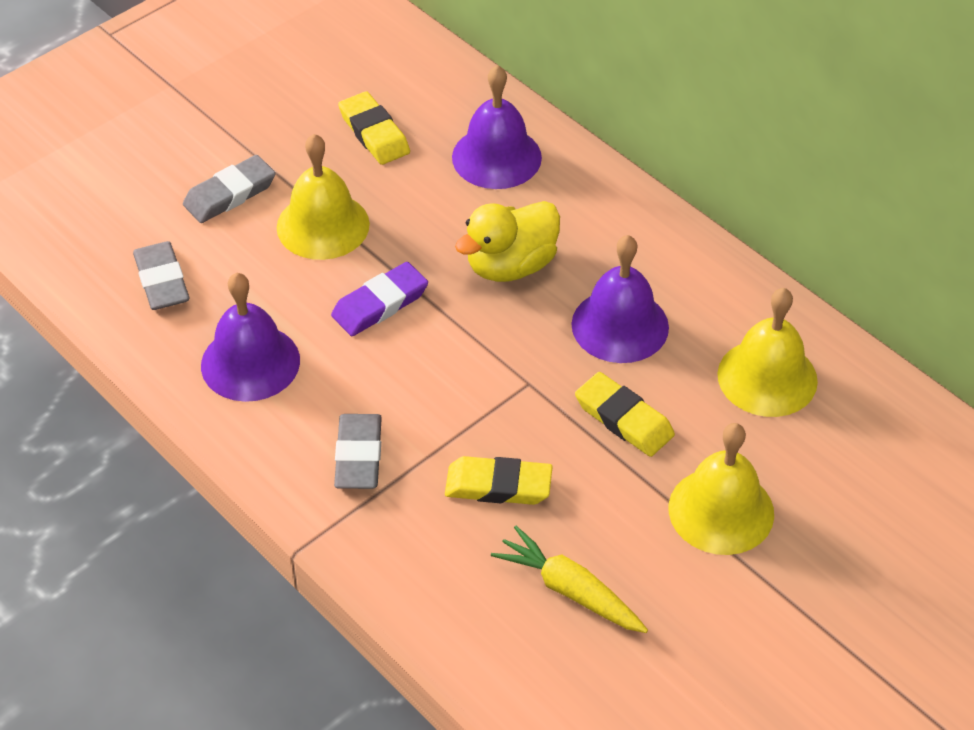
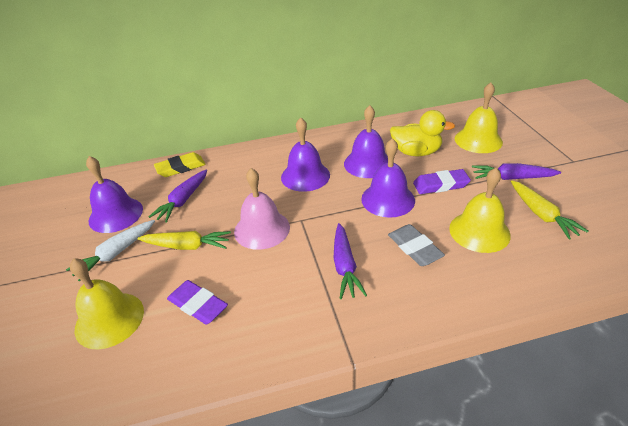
grey eraser: 3 -> 1
pink bell: 0 -> 1
purple bell: 3 -> 4
purple carrot: 0 -> 3
purple eraser: 1 -> 2
white carrot: 0 -> 1
yellow carrot: 1 -> 2
yellow eraser: 3 -> 1

